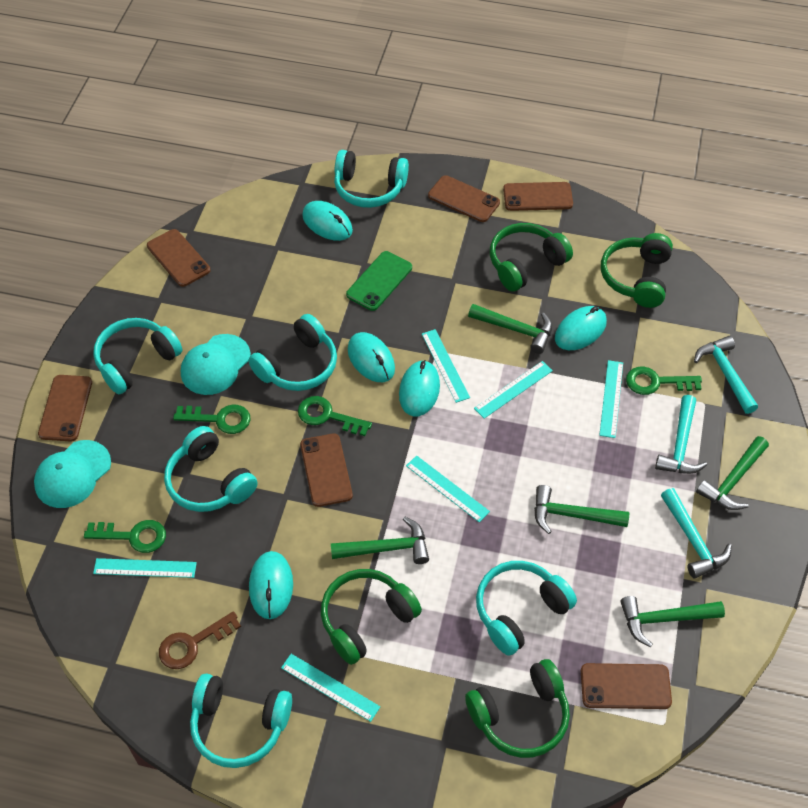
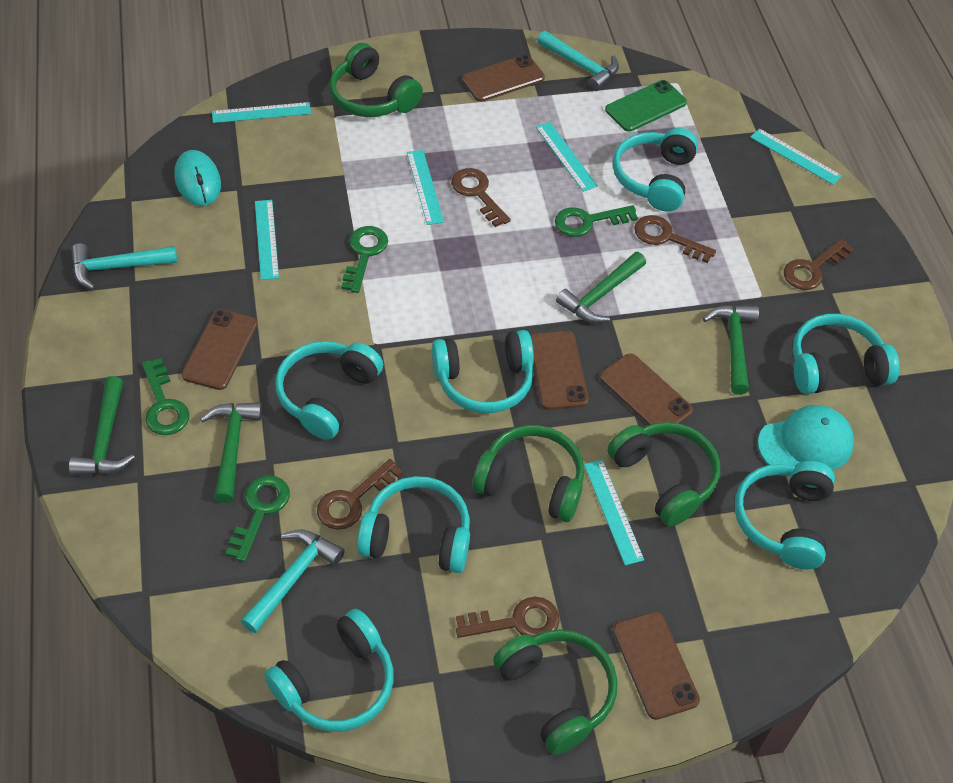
brown key: 1 -> 5
brown phone: 6 -> 5
green hammer: 5 -> 4
turquoise cap: 2 -> 1
turquoise headphones: 6 -> 7
turquoise mouse: 5 -> 1

